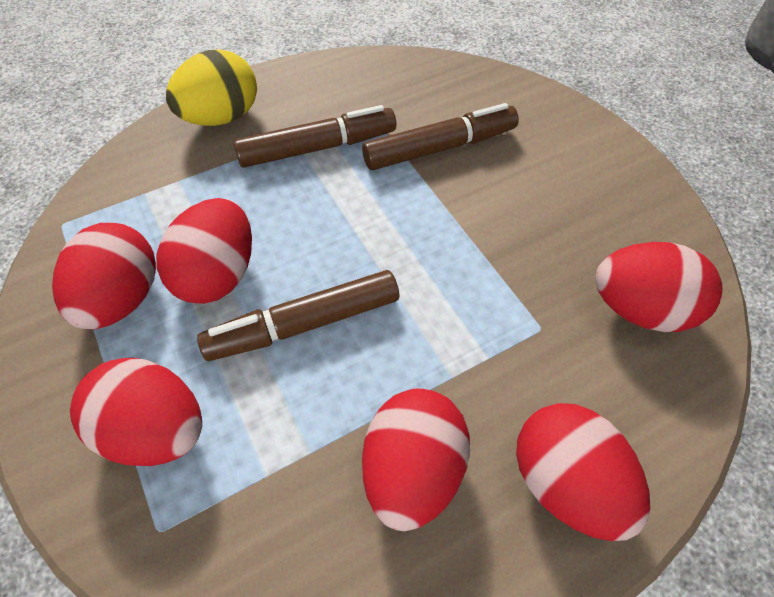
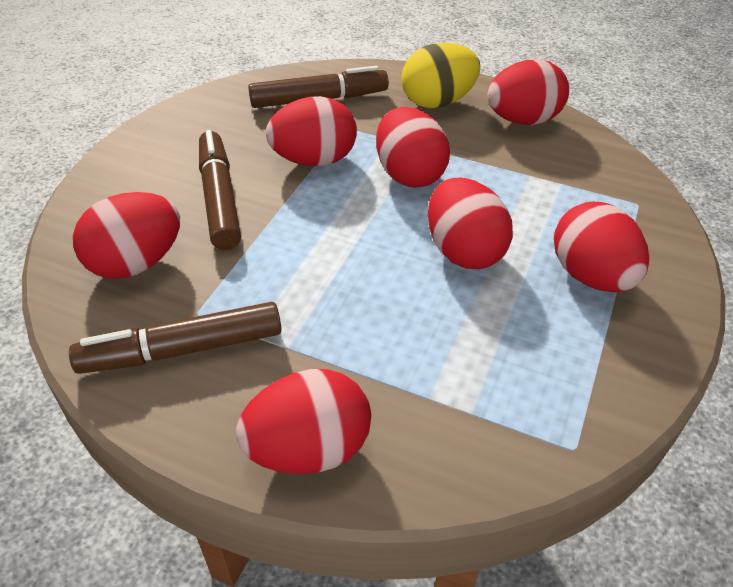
red egg: 6 -> 7

